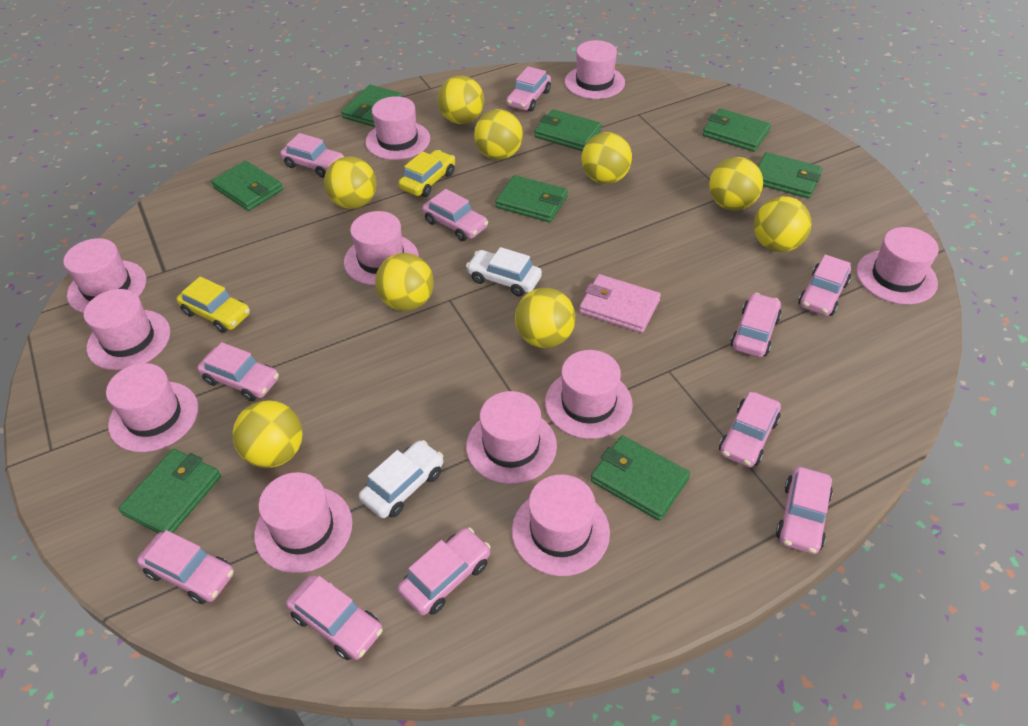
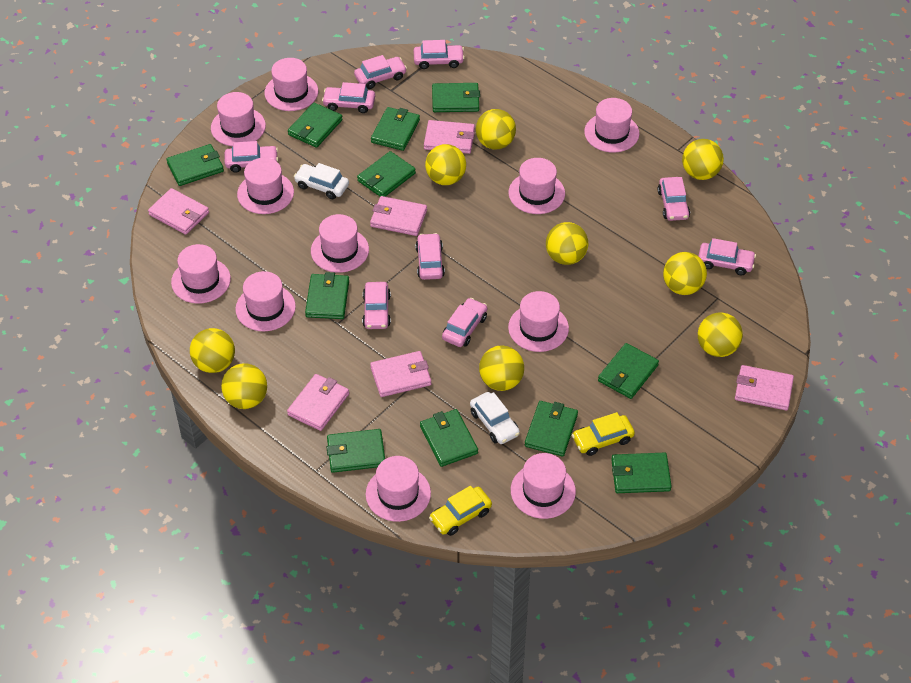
green wallet: 8 -> 11
pink car: 11 -> 9
pink wallet: 1 -> 6

